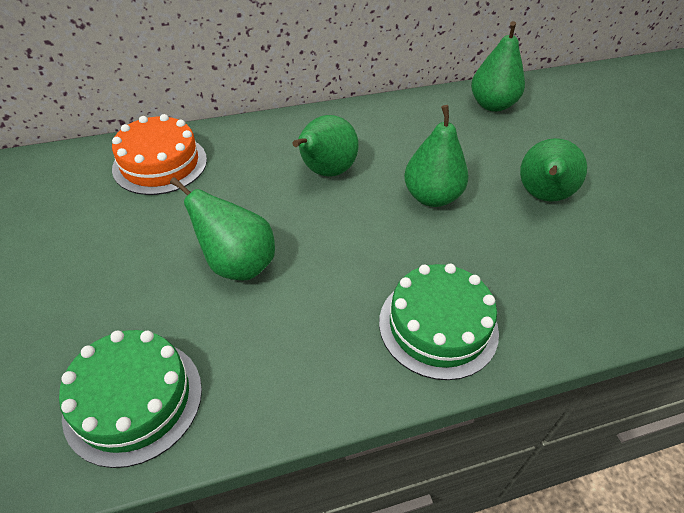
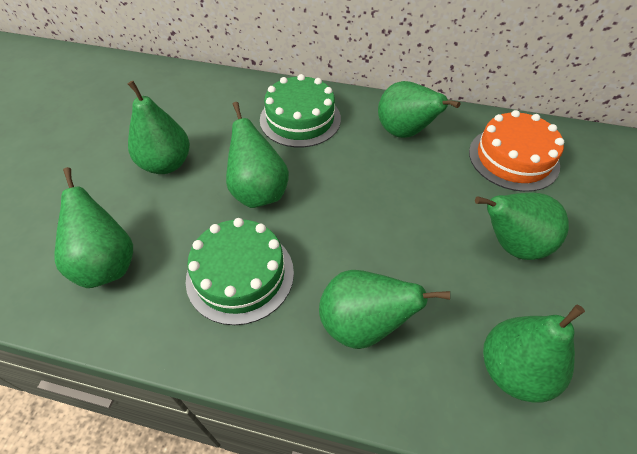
green pear: 5 -> 7

